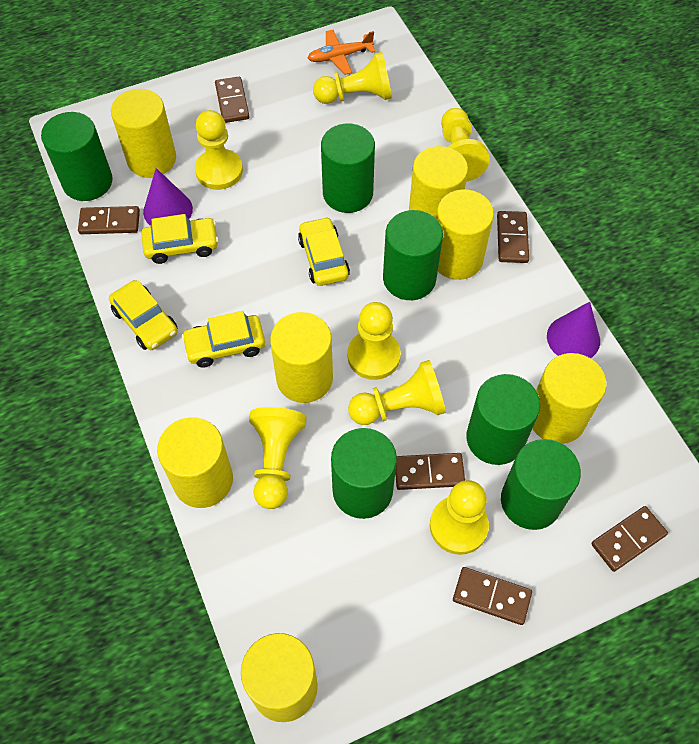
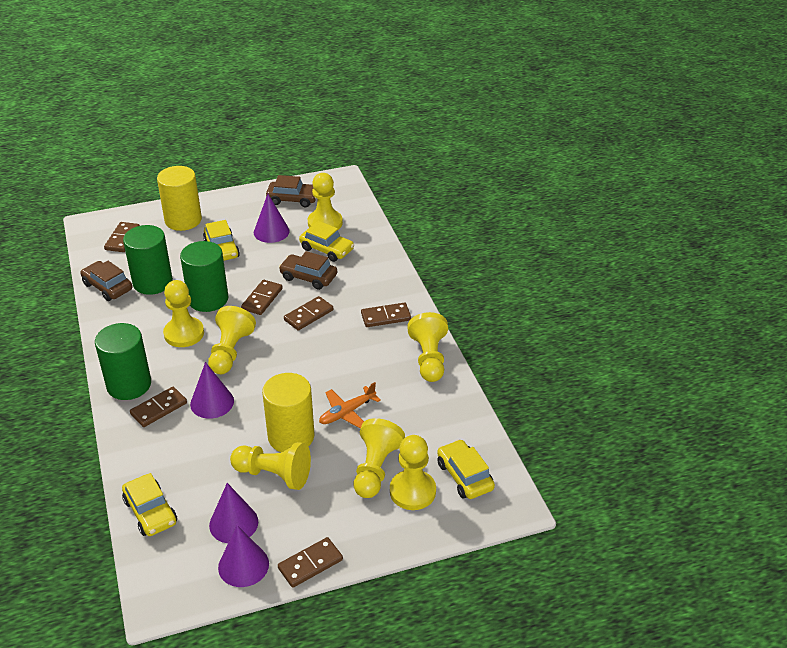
brown car: 0 -> 3
green cylinder: 6 -> 3
purple cone: 2 -> 4
yellow cylinder: 7 -> 2

